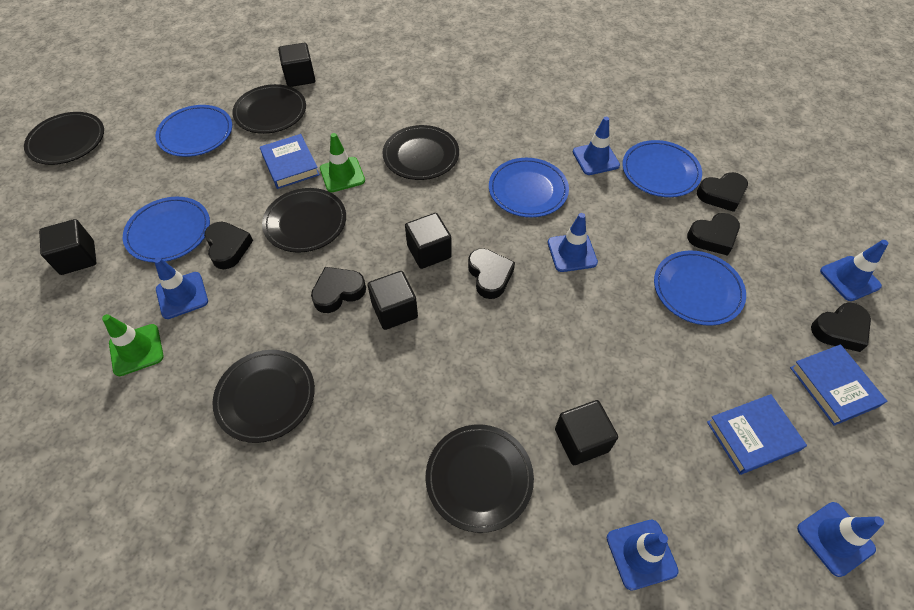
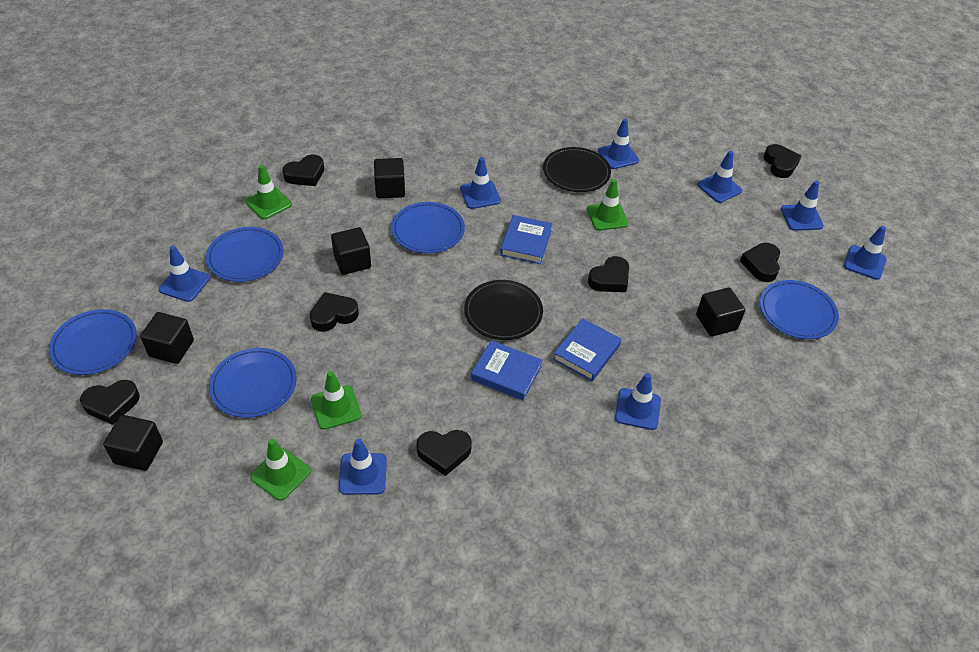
black heart: 6 -> 7
black plate: 6 -> 2
blue traffic cone: 6 -> 8
green traffic cone: 2 -> 4

